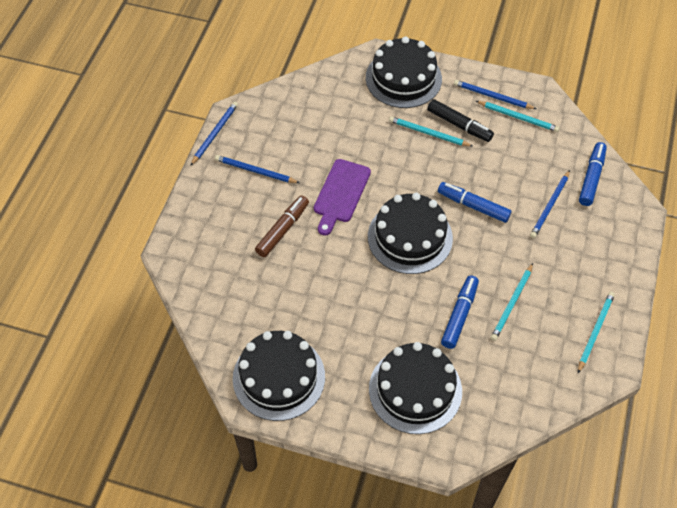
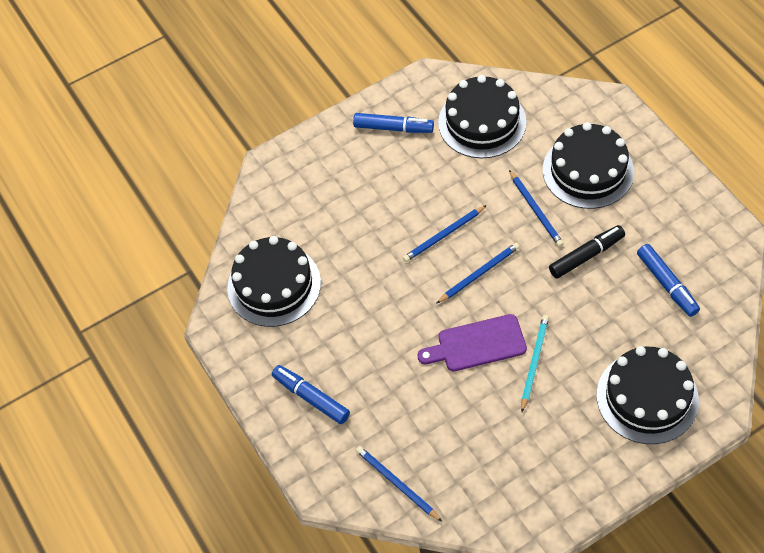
brown marker: 1 -> 0
turquoise pencil: 4 -> 1

